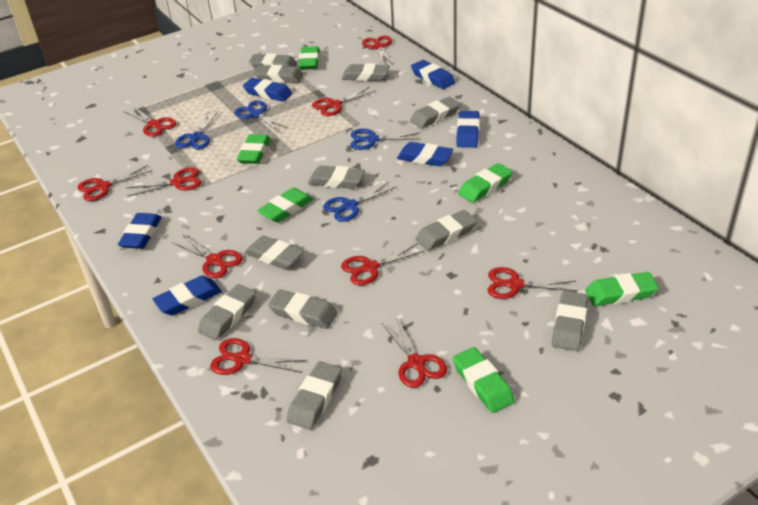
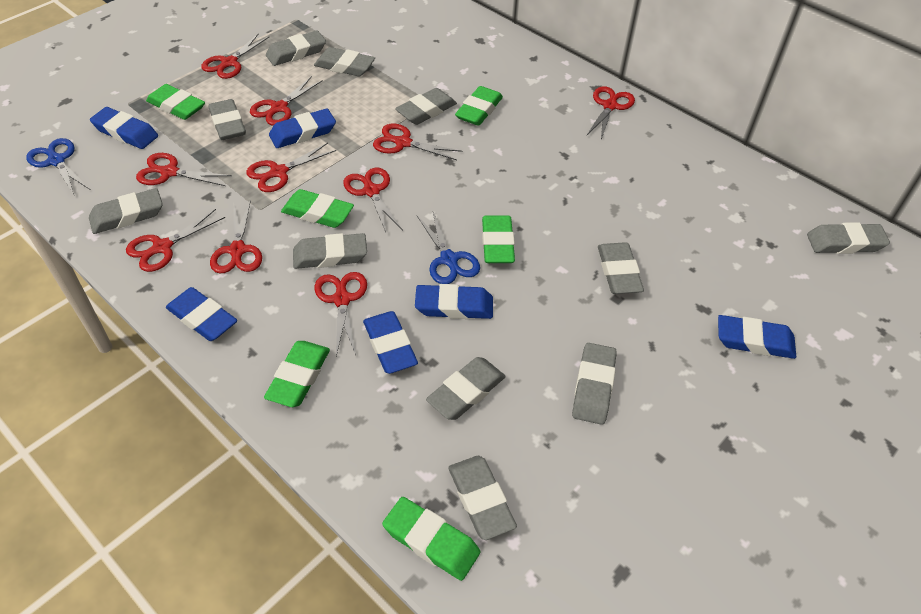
blue scissors: 4 -> 2

